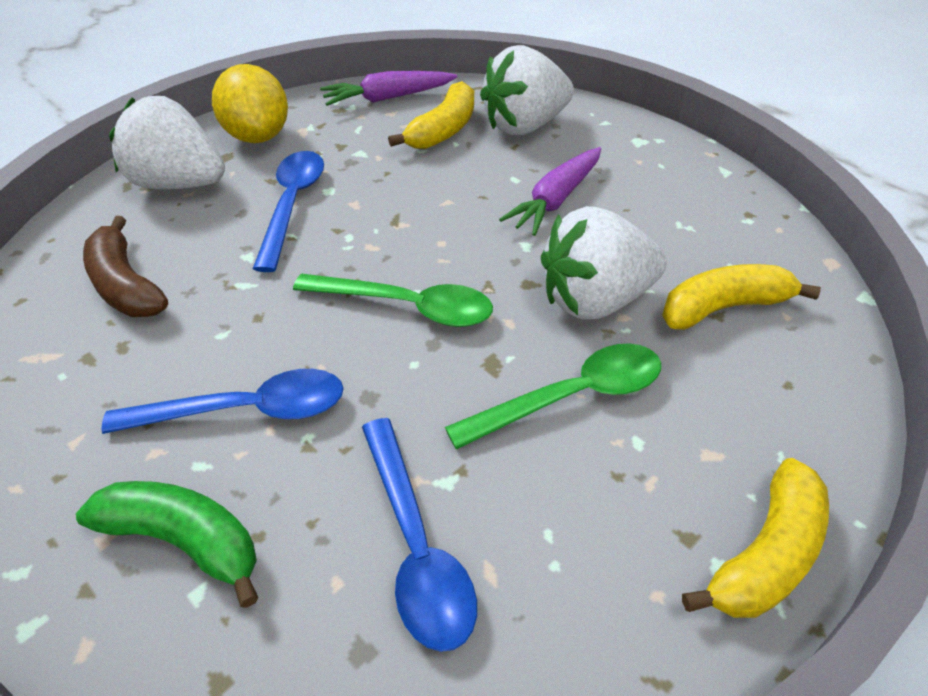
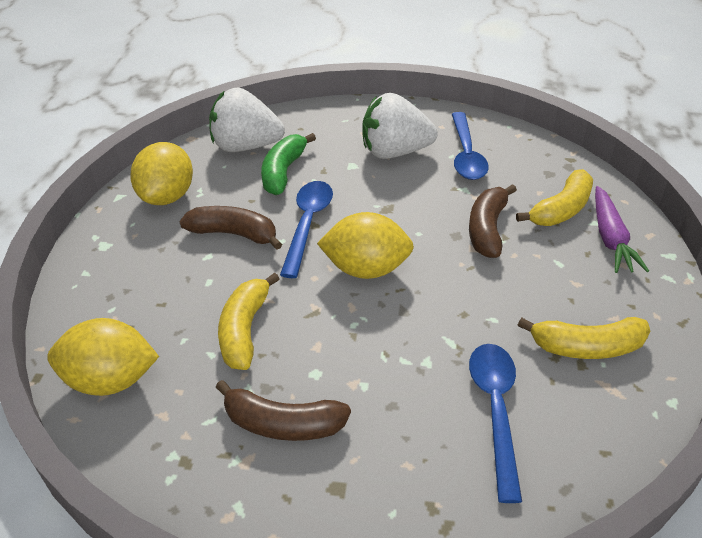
brown banana: 1 -> 3
green spoon: 2 -> 0
purple carrot: 2 -> 1
white strawberry: 3 -> 2
yellow lemon: 1 -> 3

